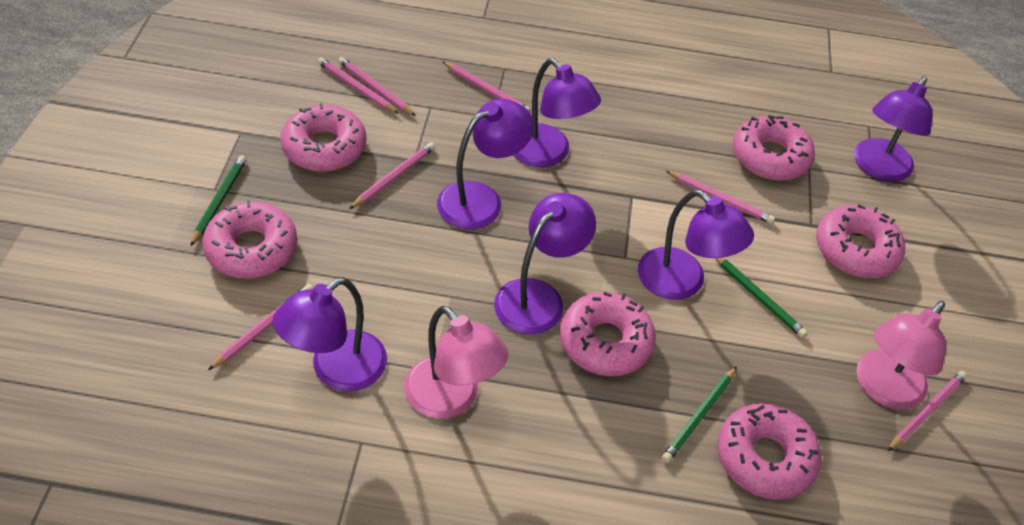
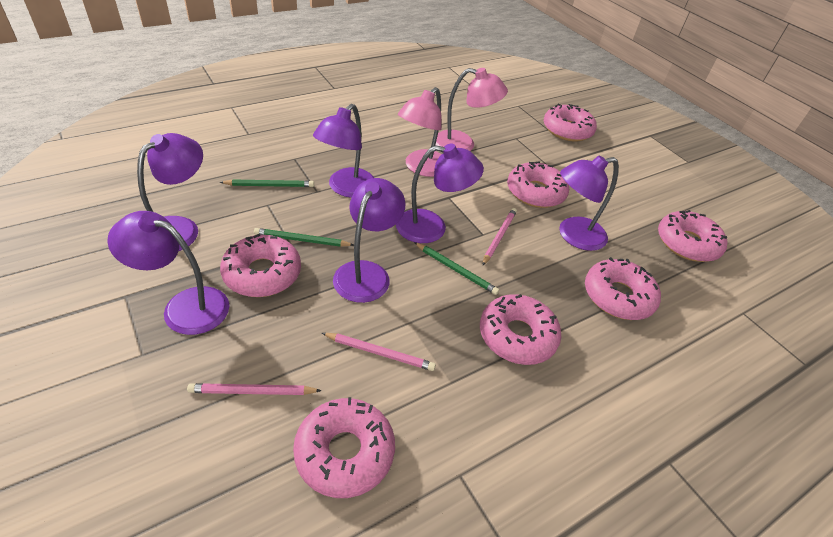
pink donut: 6 -> 7
pink pencil: 7 -> 3

